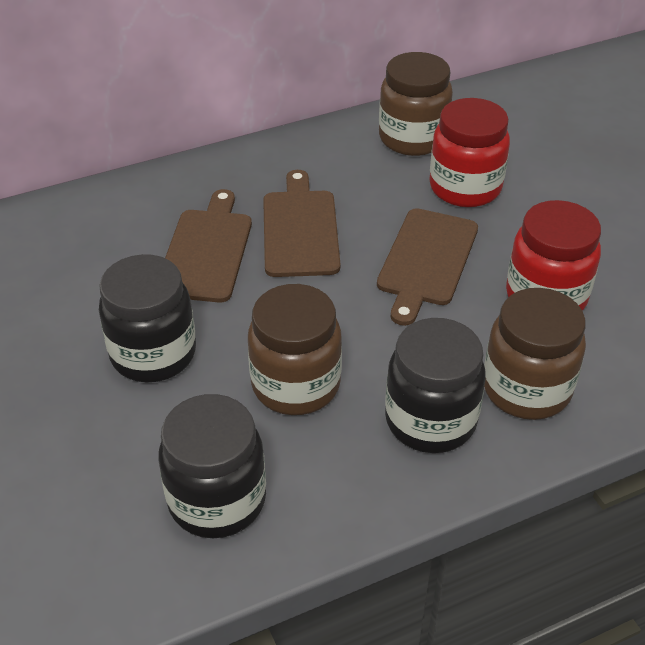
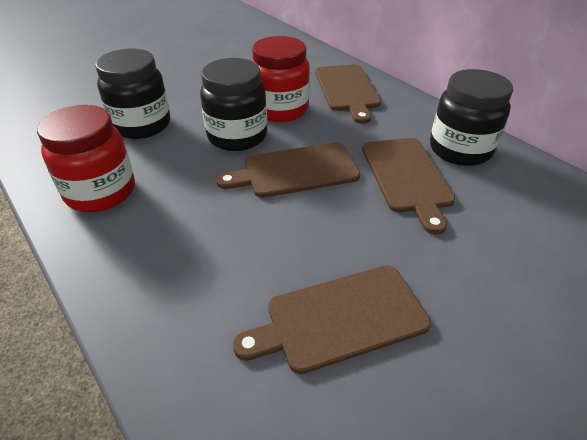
brown cutting board: 3 -> 4
brown jar: 3 -> 0

